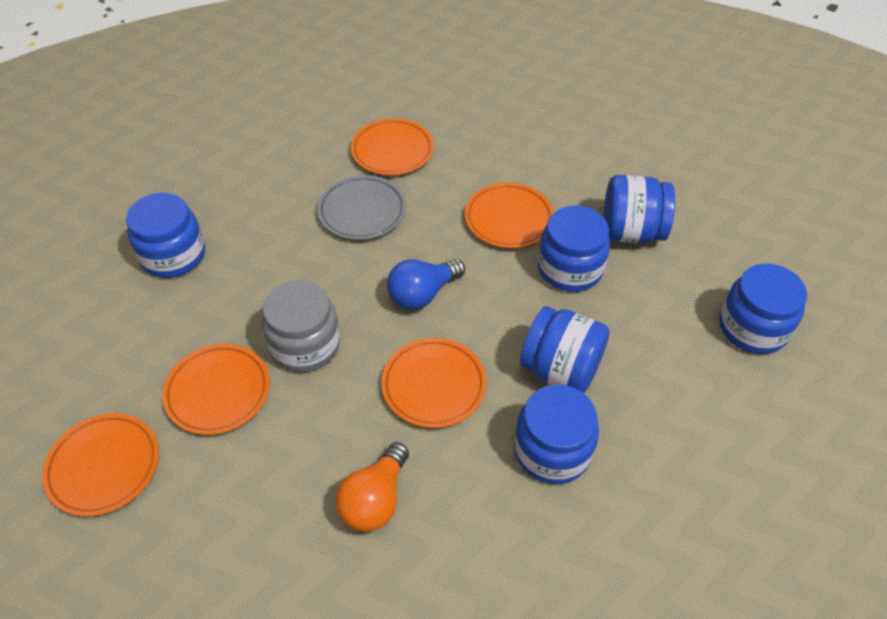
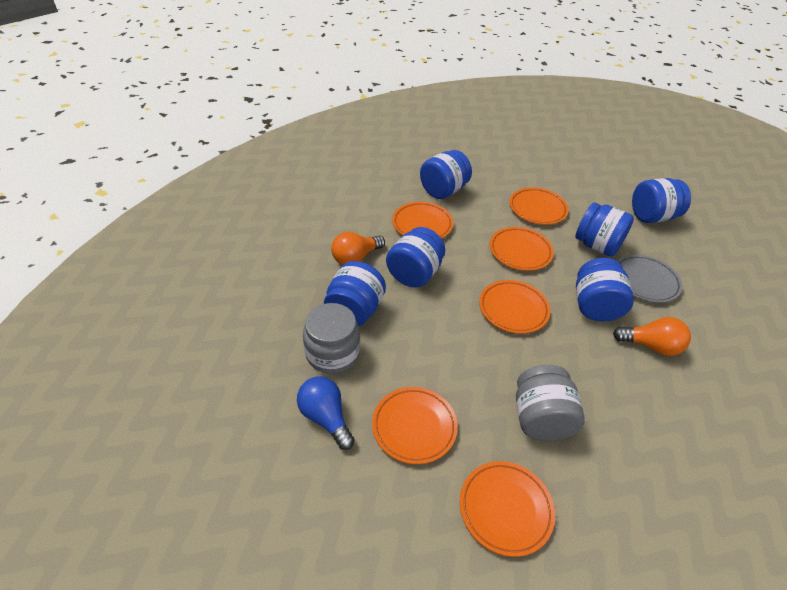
grey jar: 1 -> 2
orange light bulb: 1 -> 2
orange plate: 5 -> 6

